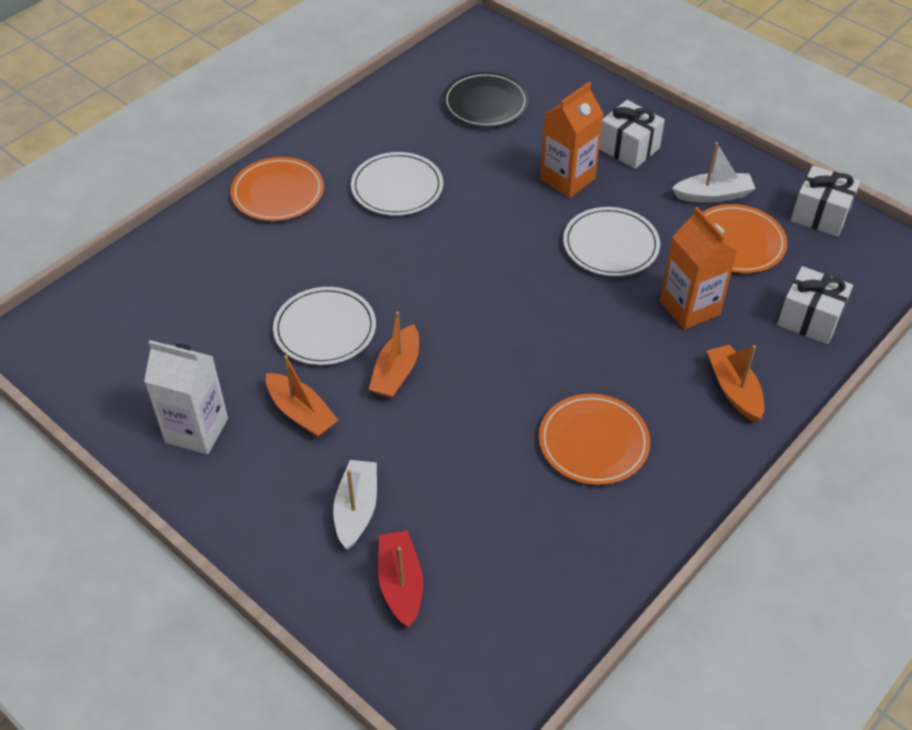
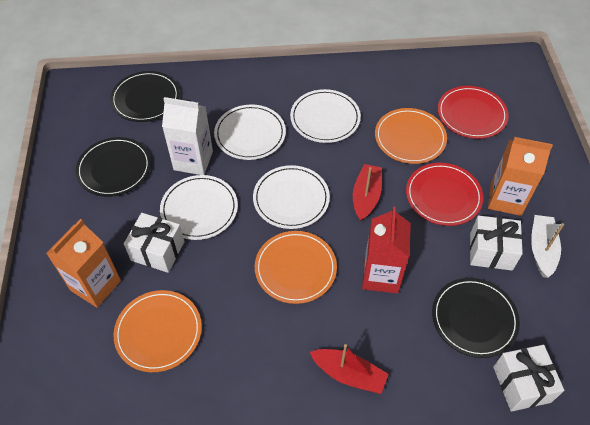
black plate: 1 -> 3
orange boat: 3 -> 0
red boat: 1 -> 2
red carton: 0 -> 1
red plate: 0 -> 2
white boat: 2 -> 1
white plate: 3 -> 4

